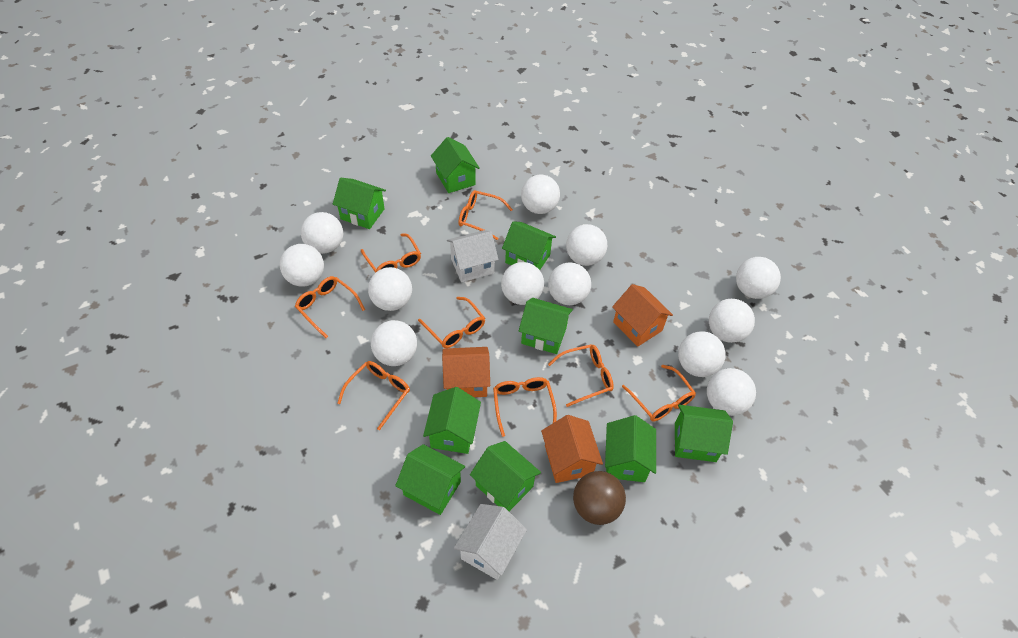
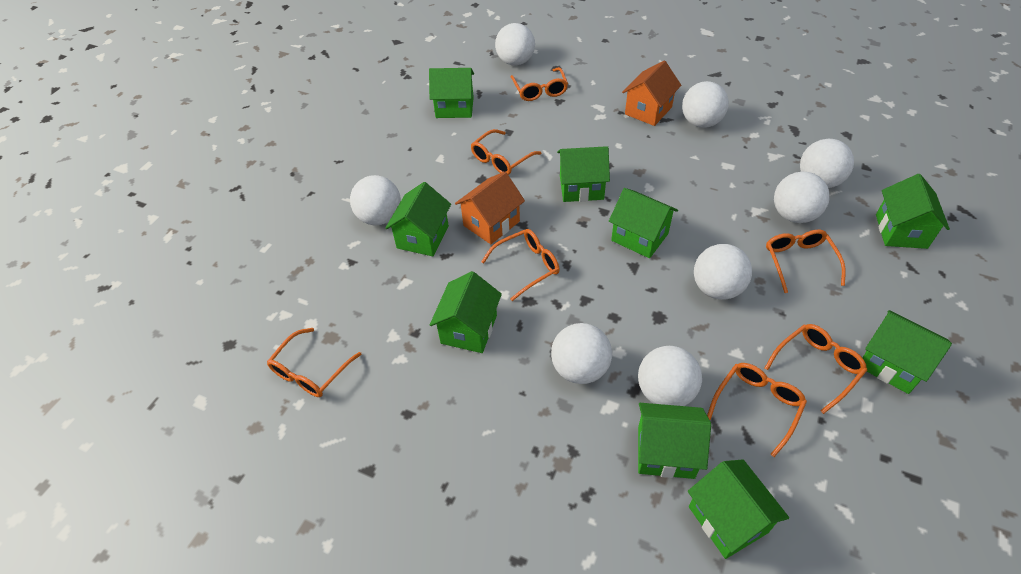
brown ball: 1 -> 0
orange glasses: 8 -> 7
orange house: 3 -> 2
white ball: 12 -> 8
white house: 2 -> 0

